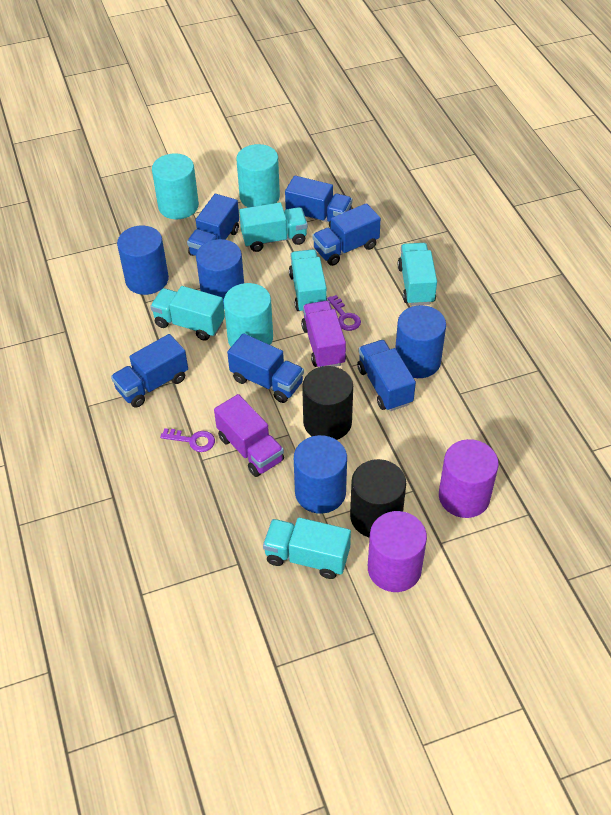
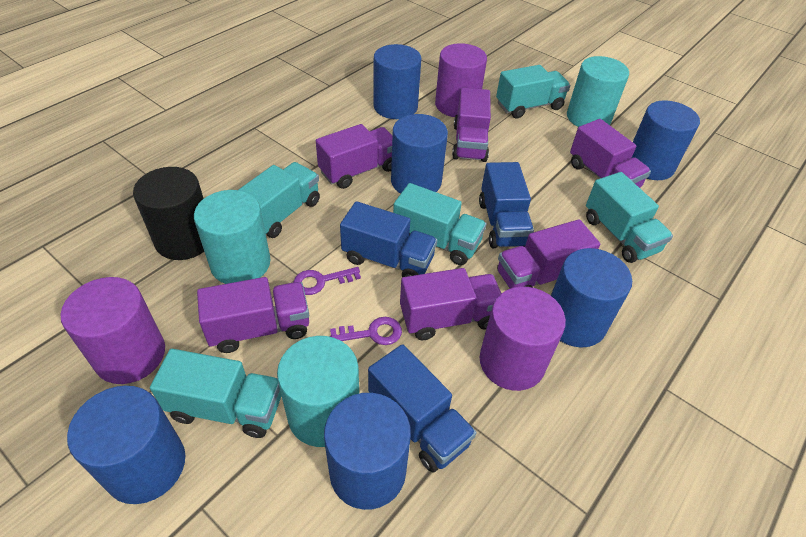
black cylinder: 2 -> 1
blue cylinder: 4 -> 6
blue truck: 6 -> 3
purple cylinder: 2 -> 3
purple truck: 2 -> 6

